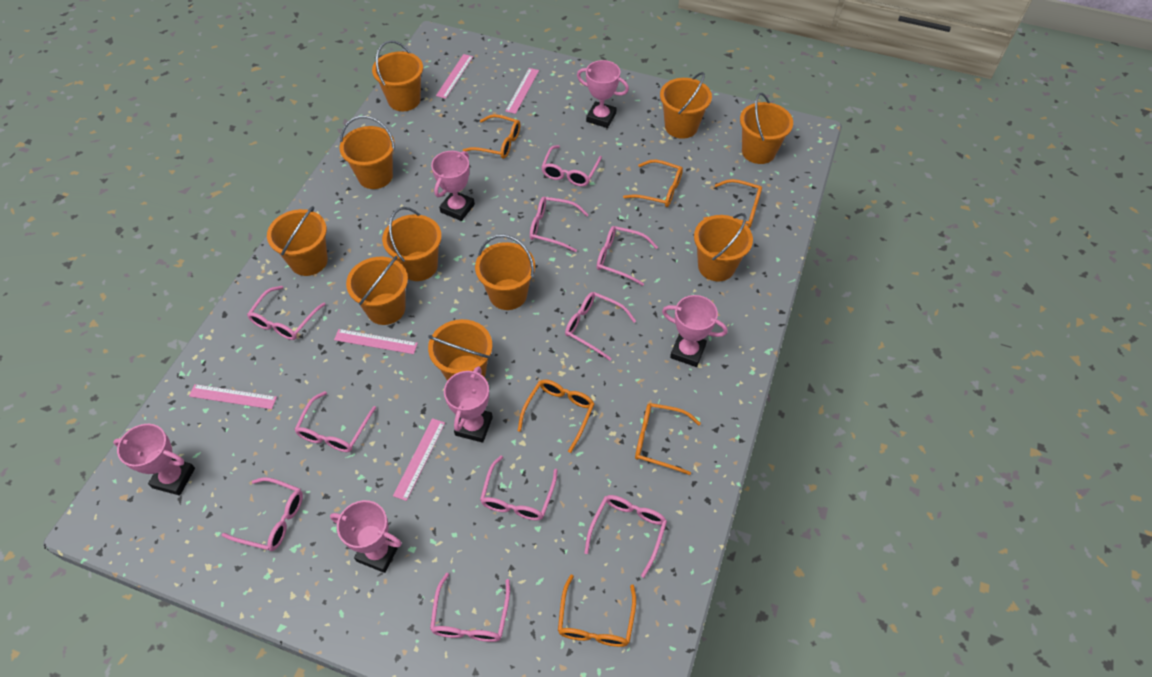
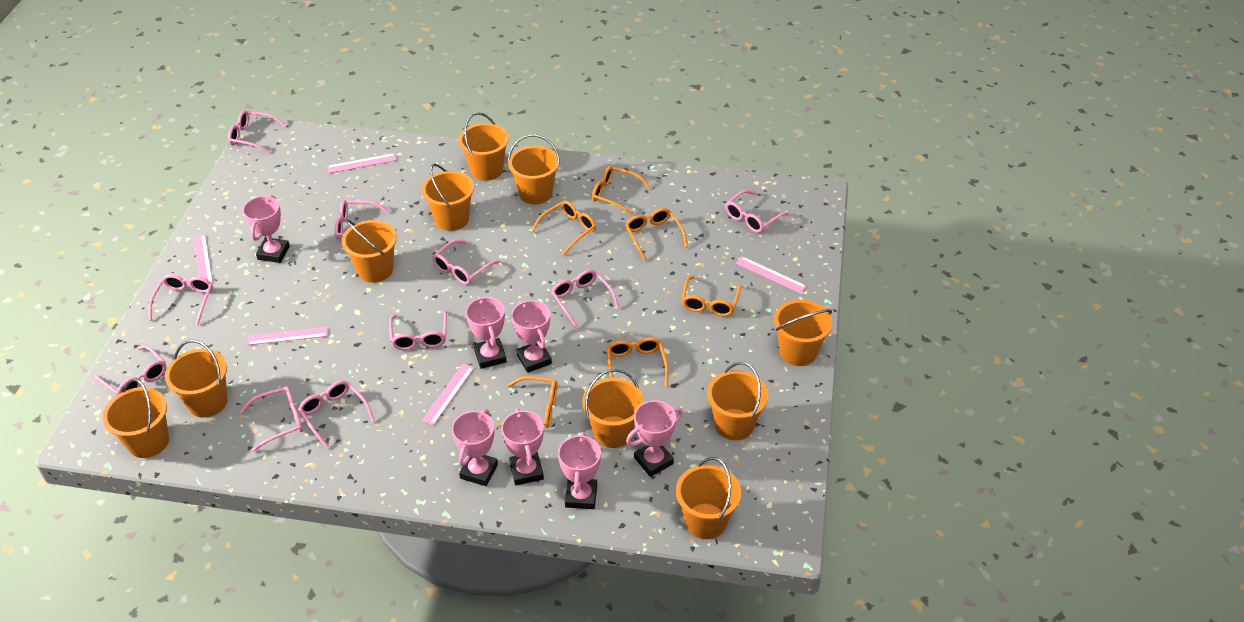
pink trophy: 6 -> 7

